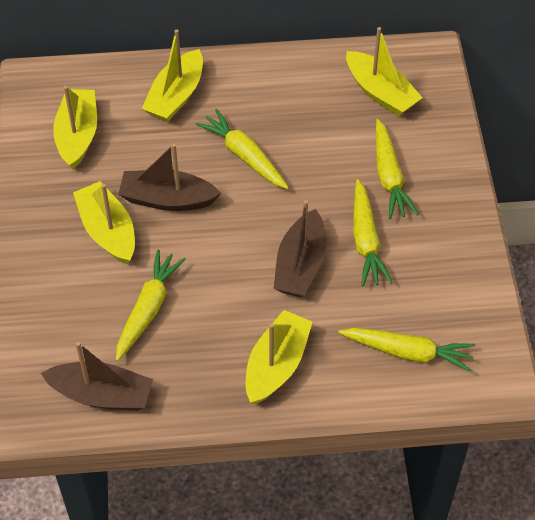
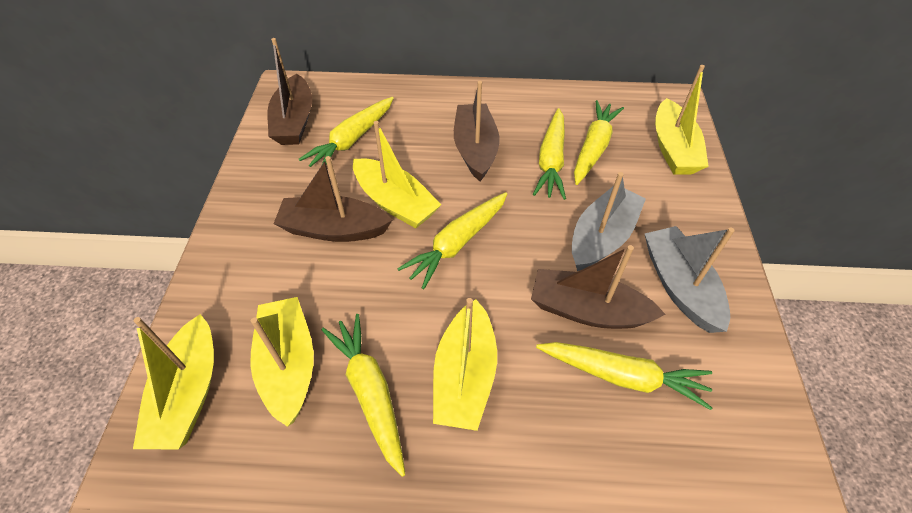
brown boat: 3 -> 4
grey boat: 0 -> 2
yellow carrot: 5 -> 6

